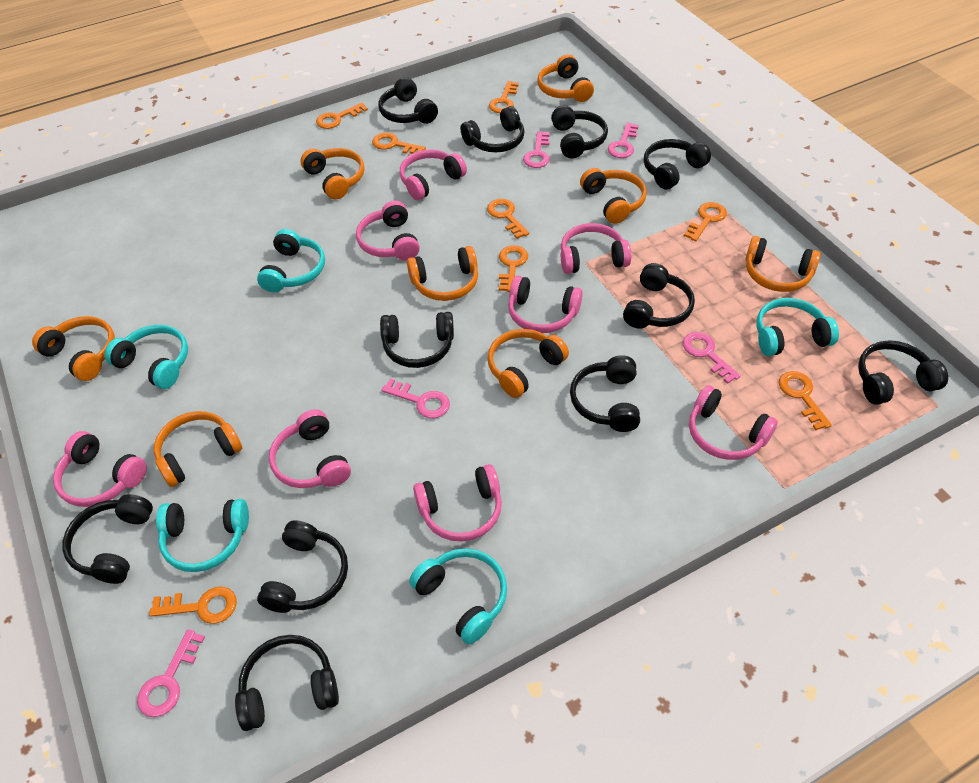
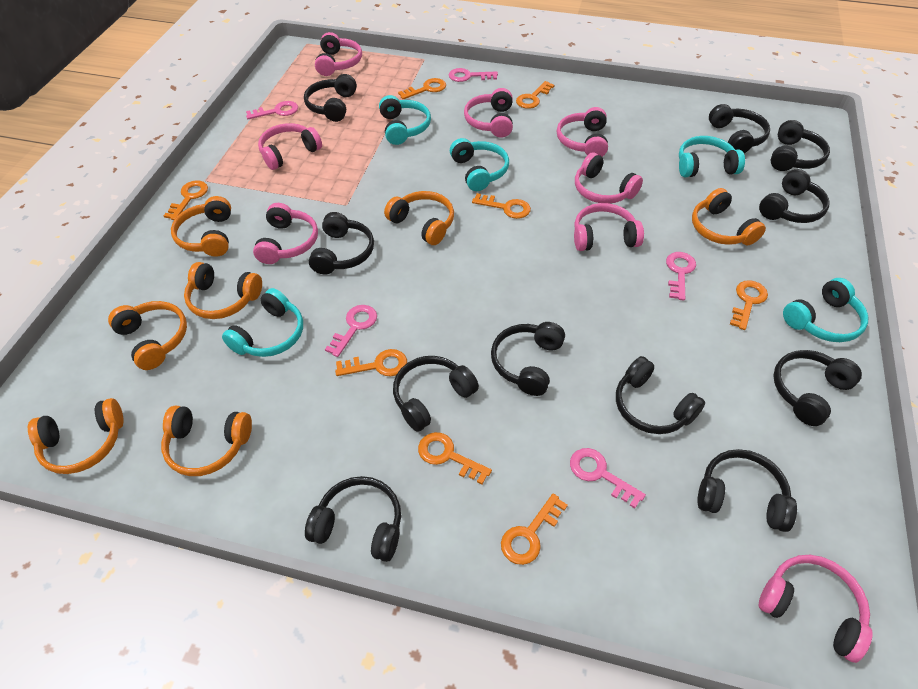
orange headphones: 8 -> 7

